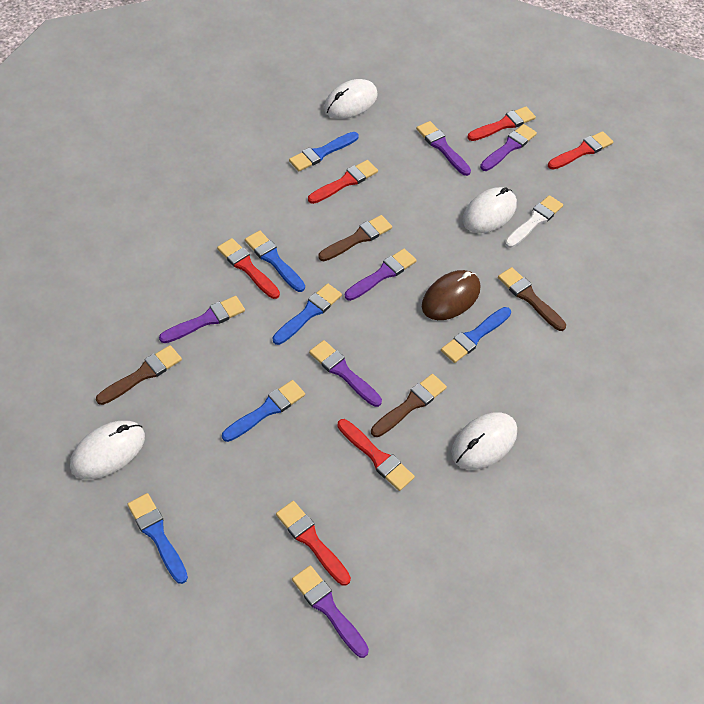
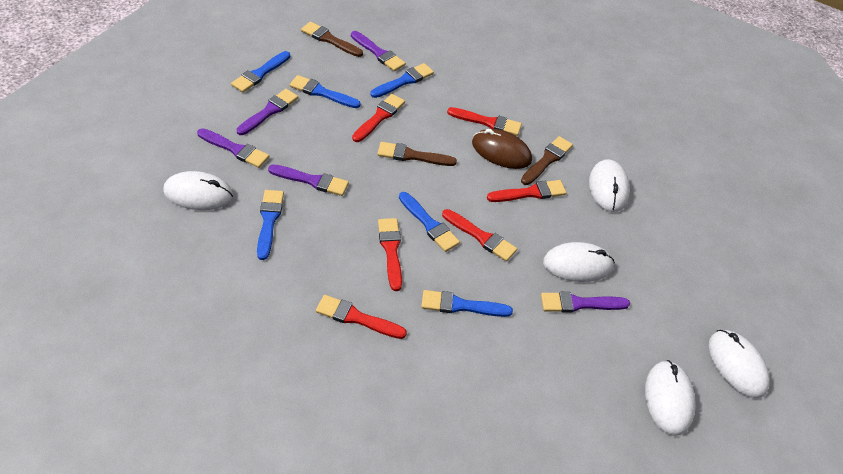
brown brush: 4 -> 3
purple brush: 6 -> 5
white brush: 1 -> 0
white mouse: 4 -> 5

